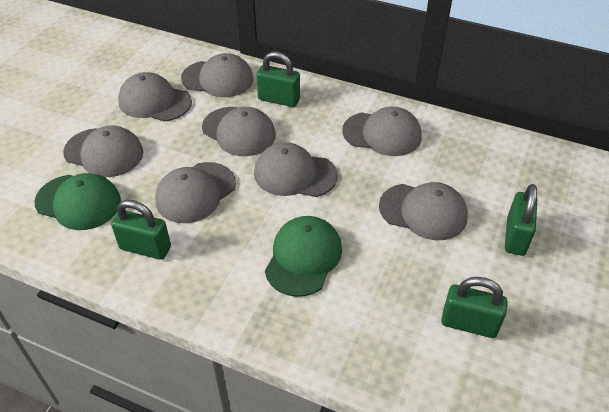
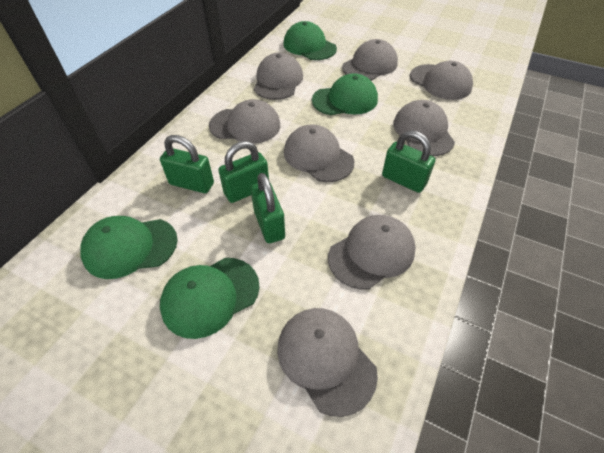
green cap: 2 -> 4

